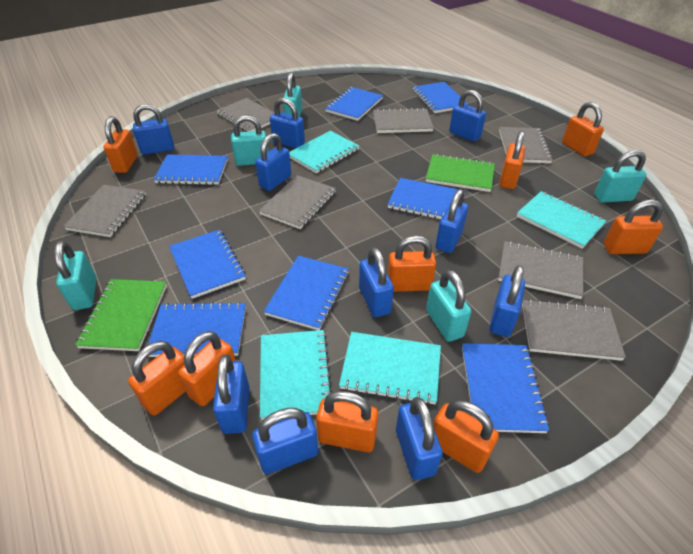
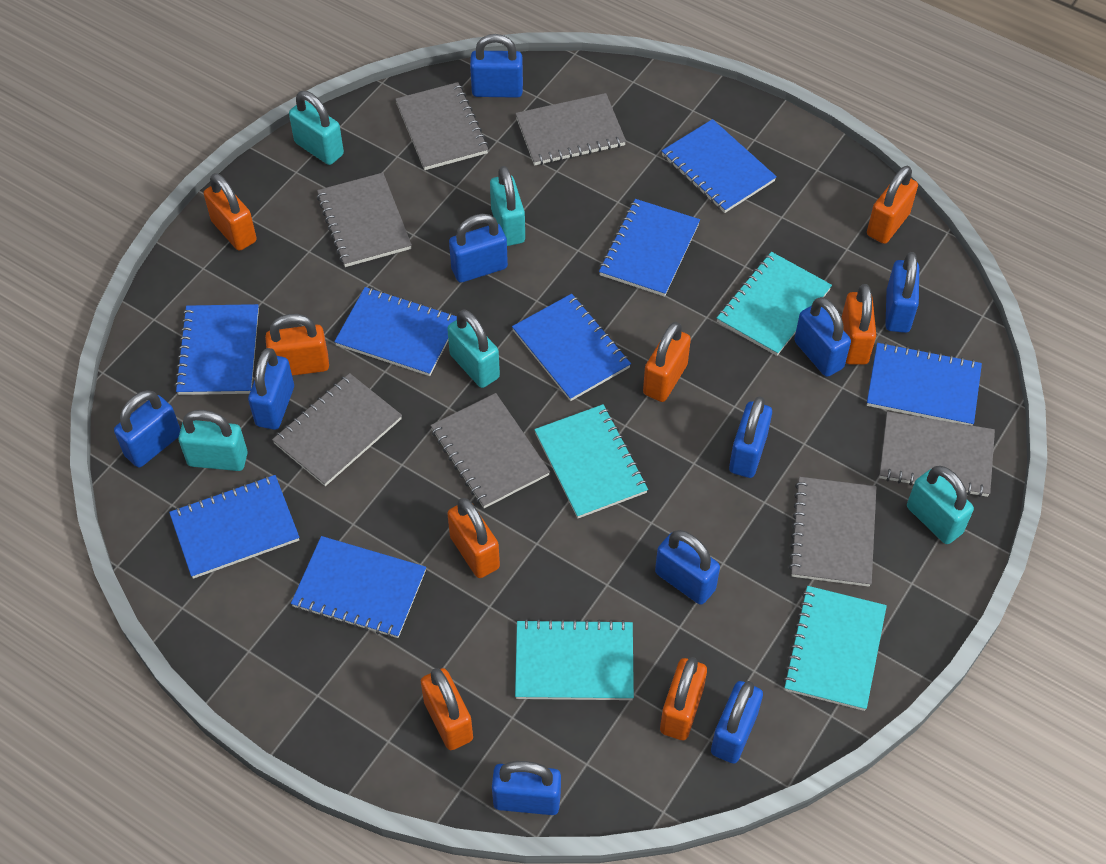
green notebook: 2 -> 0
orange padlock: 9 -> 8

